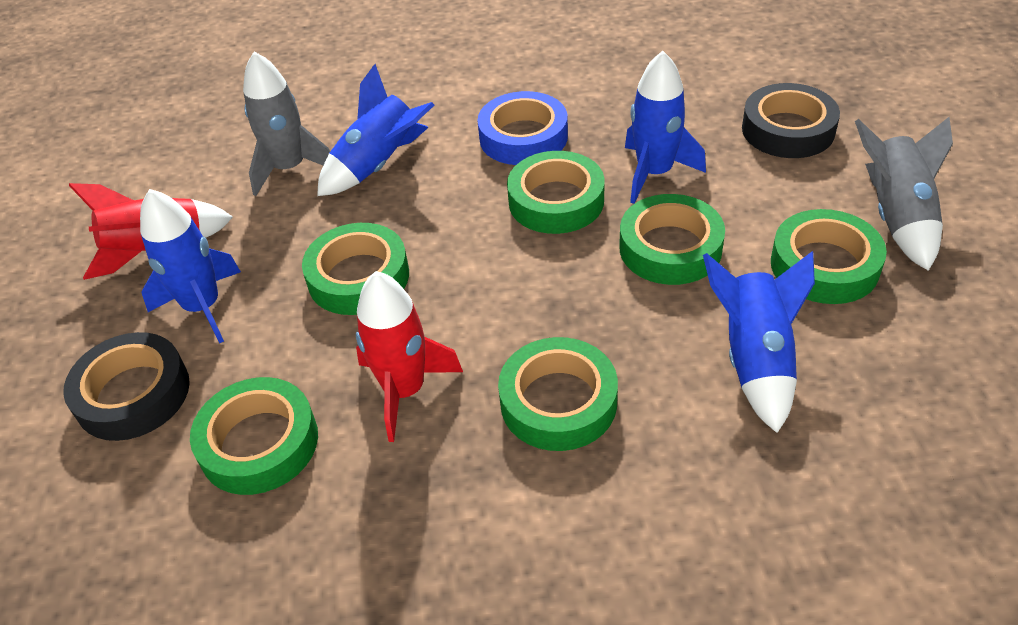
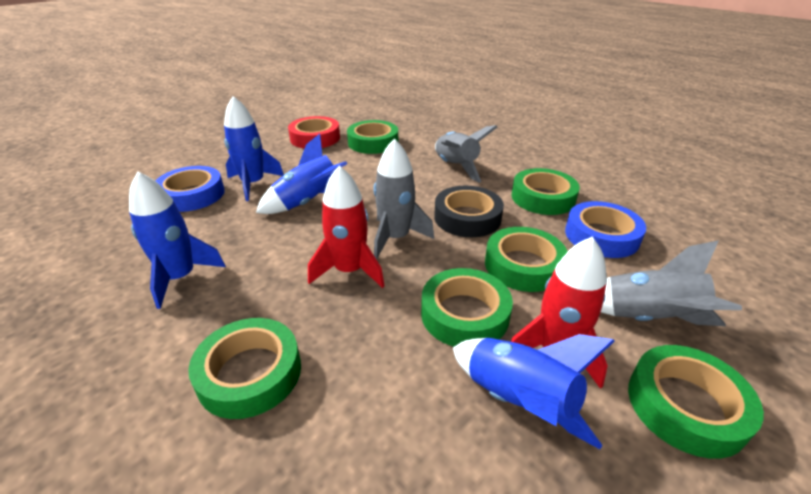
black tape: 2 -> 1
blue tape: 1 -> 2
grey rocket: 2 -> 3
red tape: 0 -> 1

